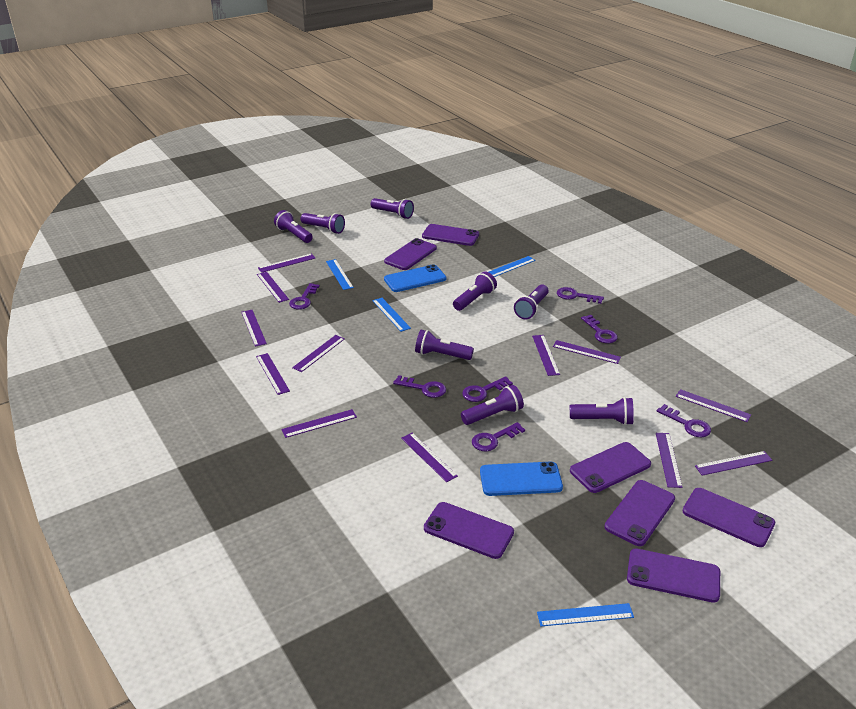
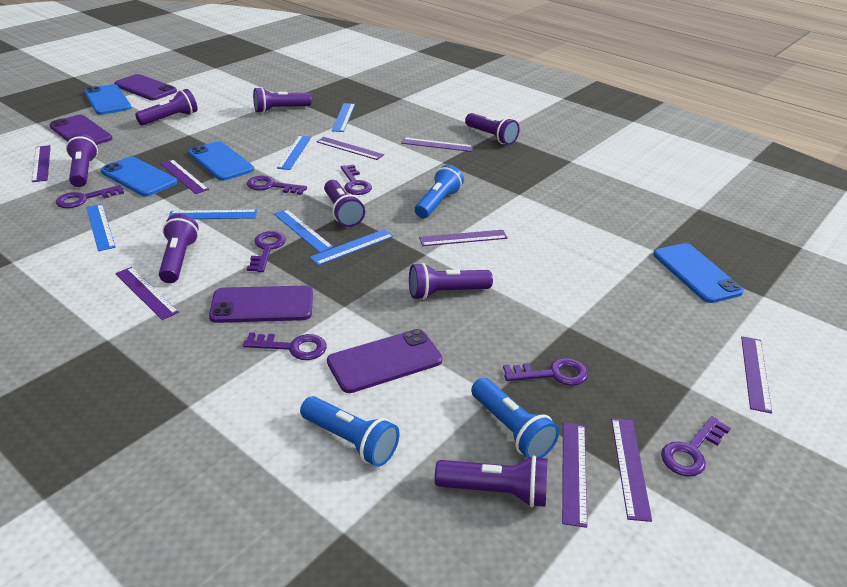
blue flashlight: 0 -> 3
blue phone: 2 -> 4
blue ruler: 4 -> 6
purple phone: 7 -> 4
purple ruler: 12 -> 9

